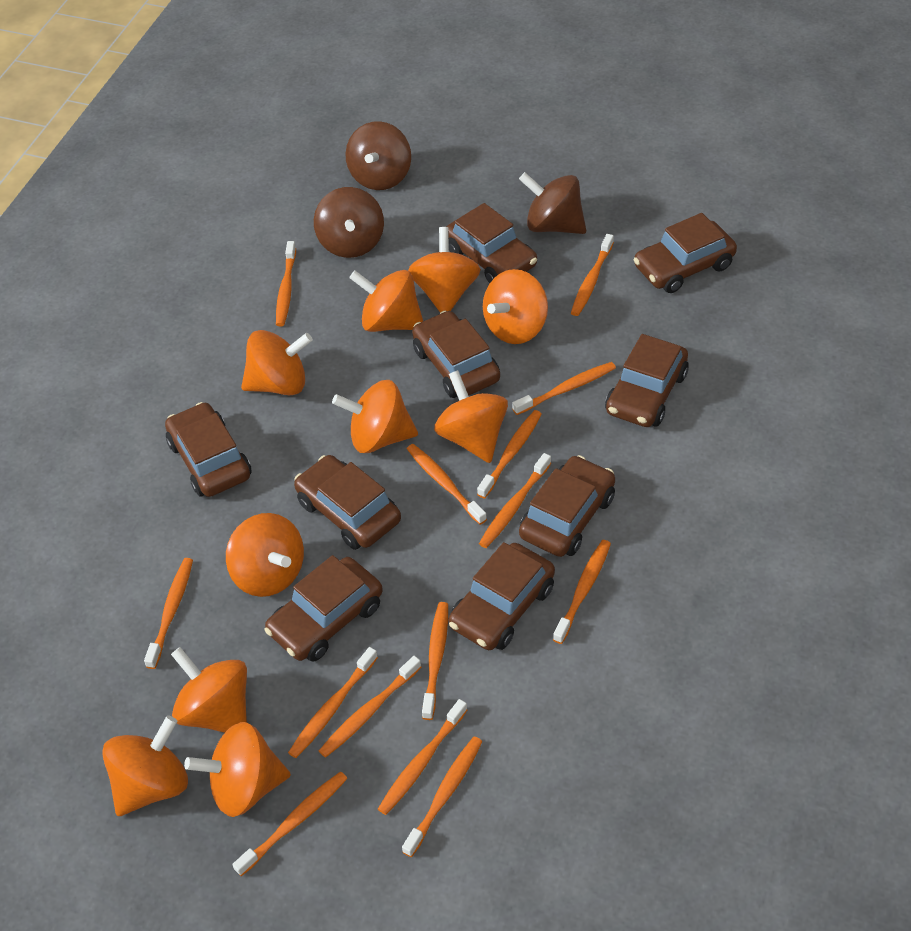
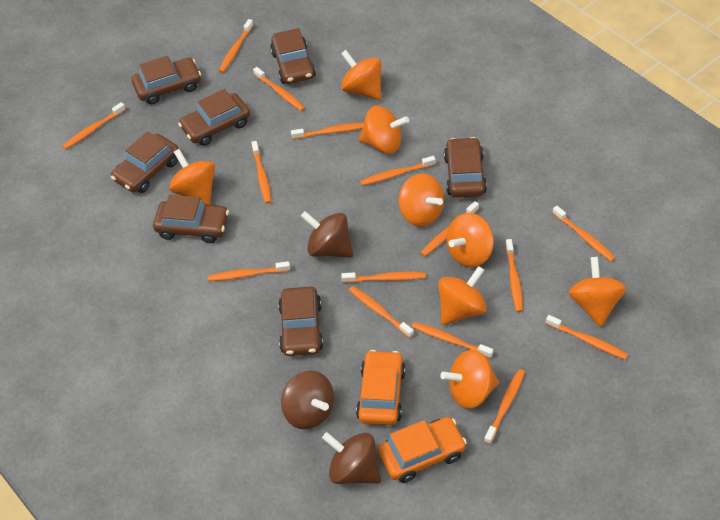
brown car: 9 -> 7
orange car: 0 -> 2
orange spinning top: 10 -> 8
orange toothbrush: 14 -> 15

